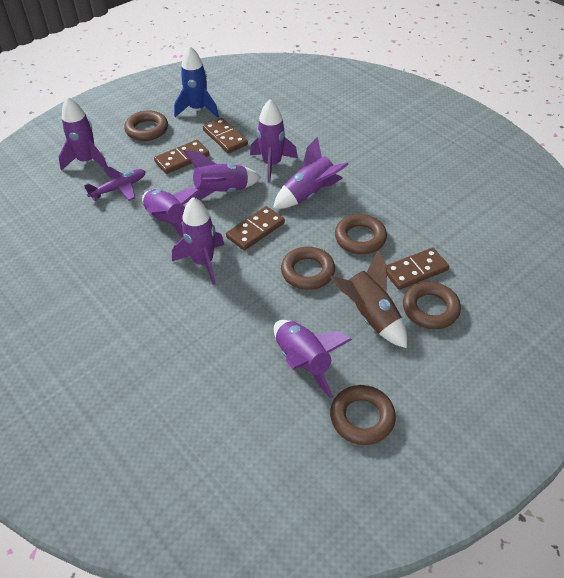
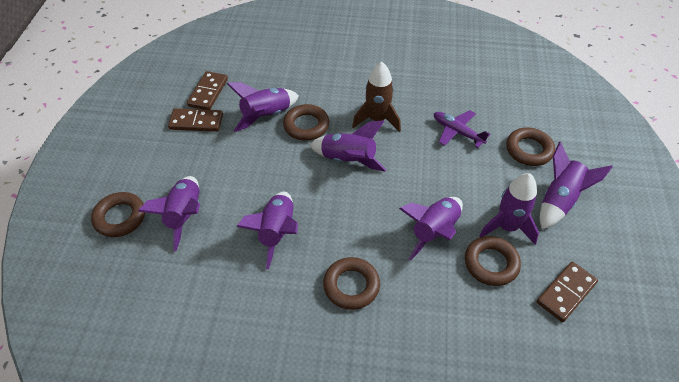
blue rocket: 1 -> 0
brown domino: 4 -> 3

